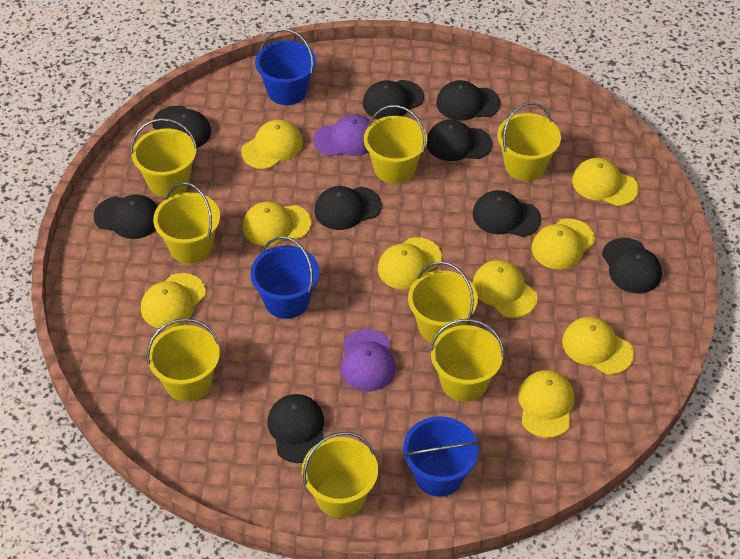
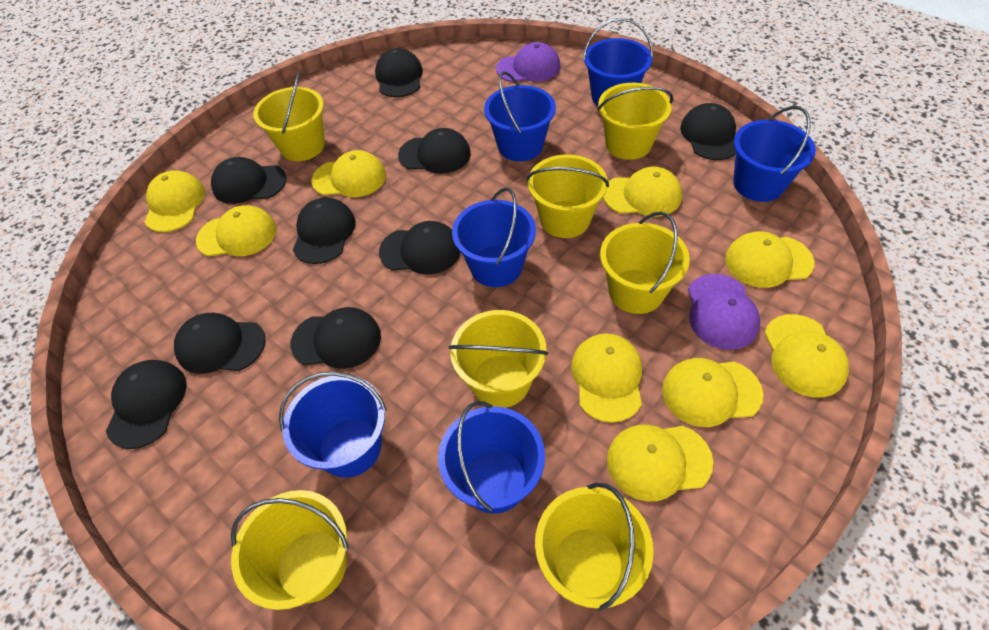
blue bucket: 3 -> 6
yellow bucket: 8 -> 7

